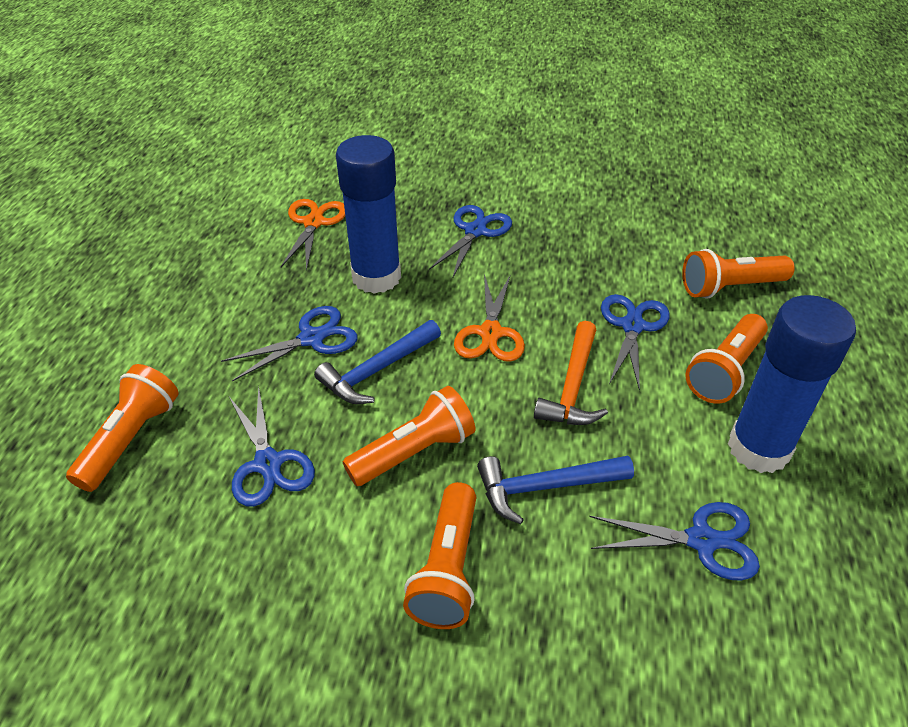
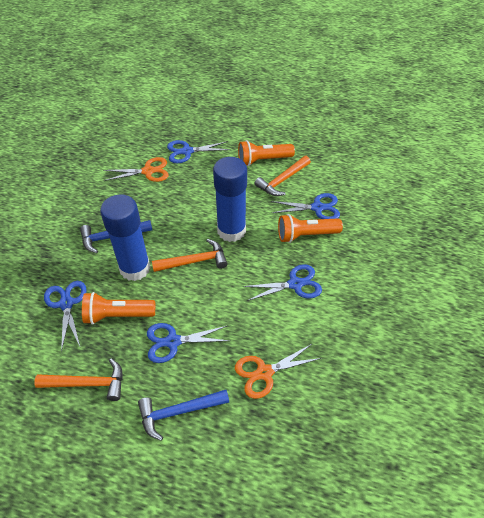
orange flashlight: 5 -> 3
orange hammer: 1 -> 3

